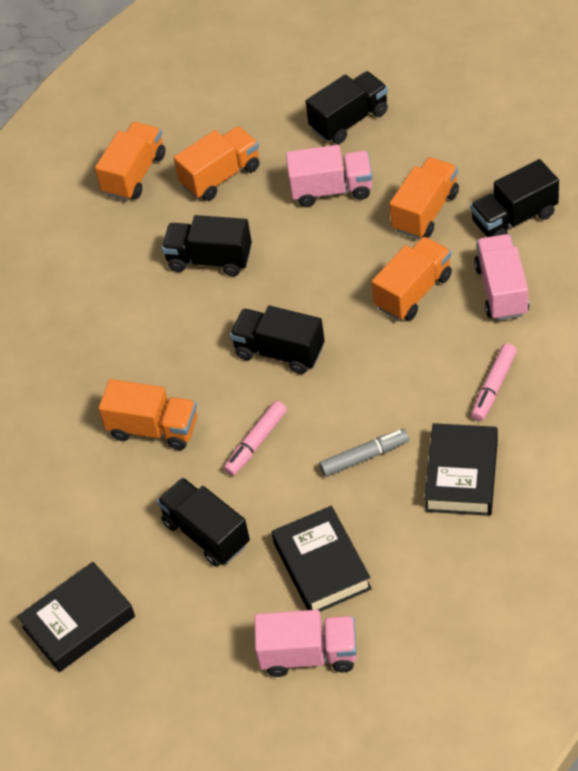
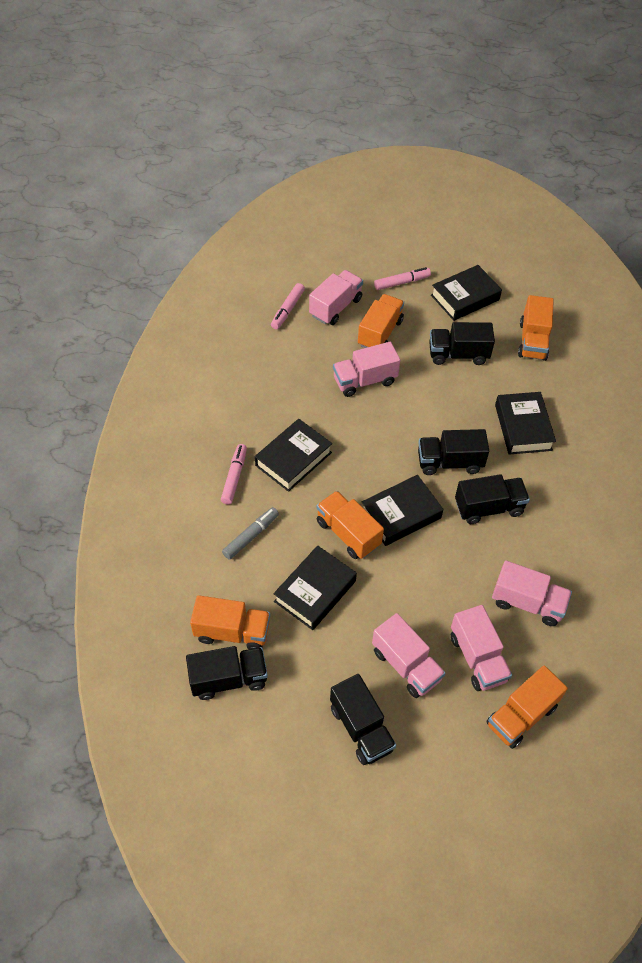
black book: 3 -> 5
pink marker: 2 -> 3
pink truck: 3 -> 5

